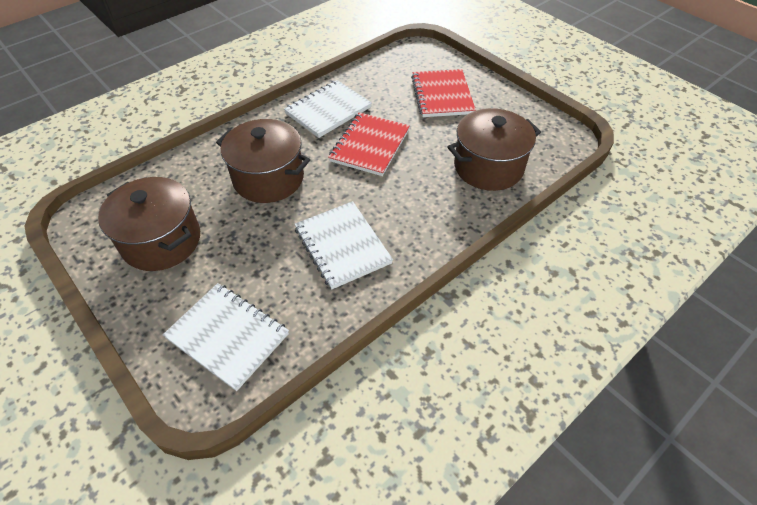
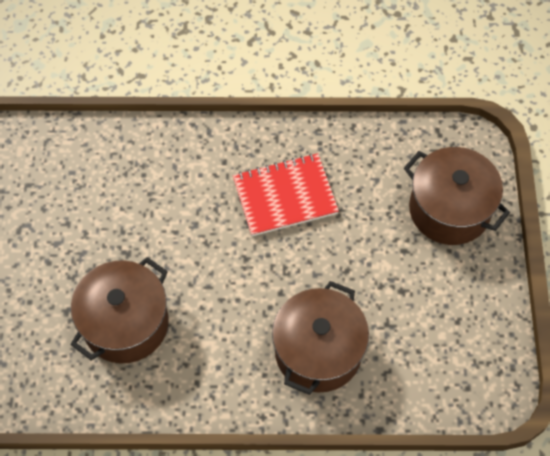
red notebook: 2 -> 1
white notebook: 3 -> 0

